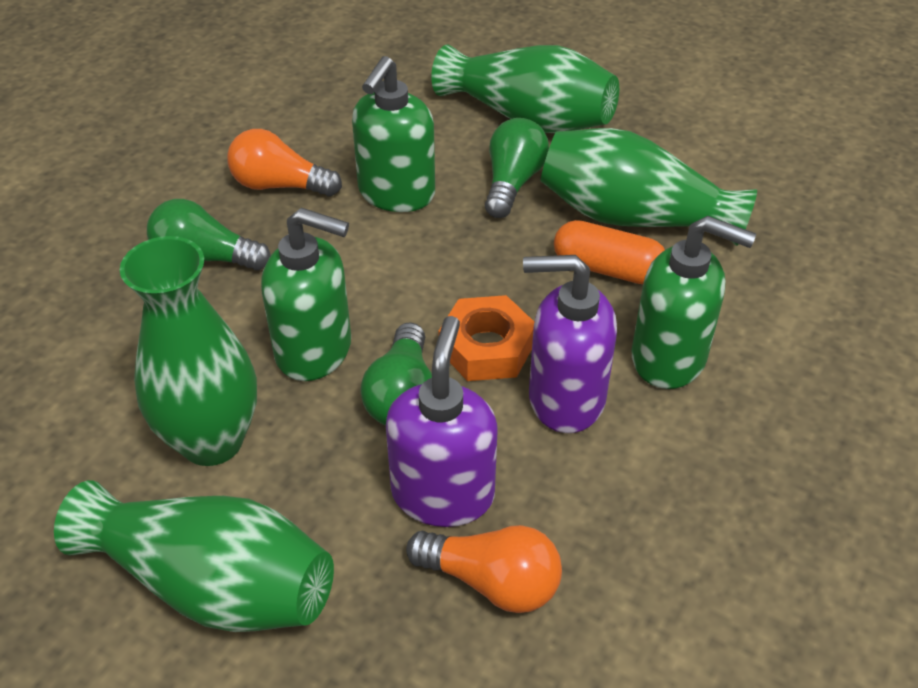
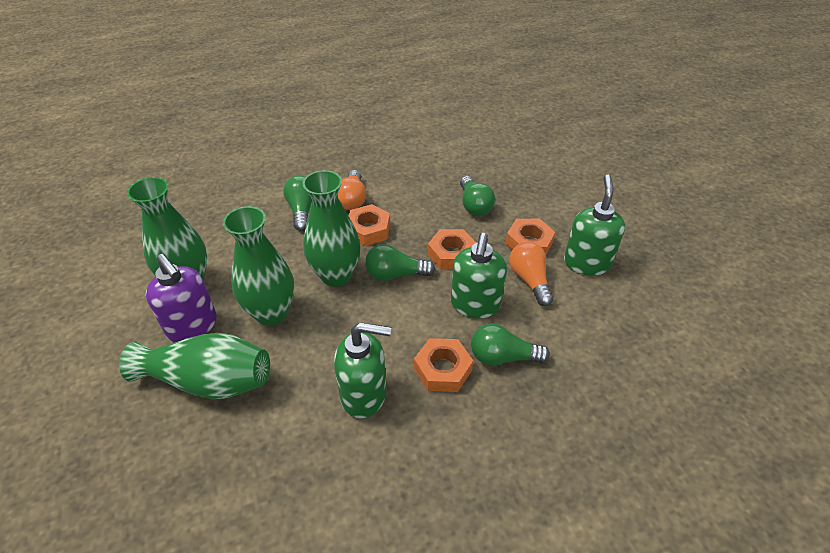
green light bulb: 3 -> 4
orange capsule: 1 -> 0
orange nut: 1 -> 4
purple soap dispenser: 2 -> 1

